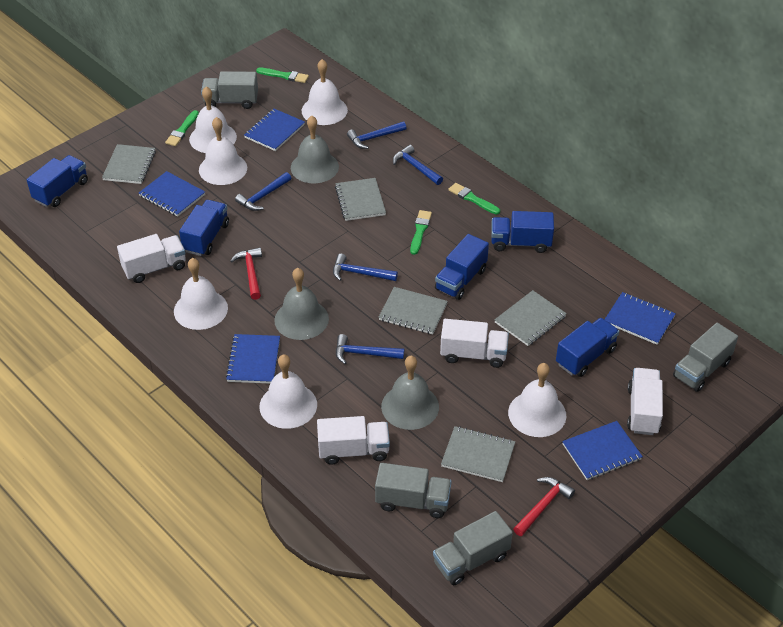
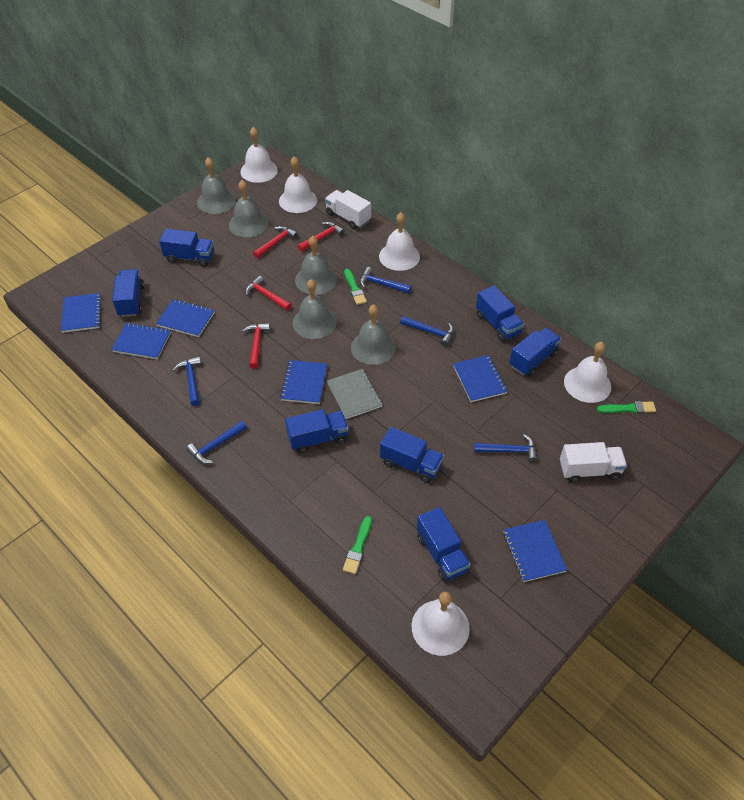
blue notebook: 5 -> 6
blue truck: 5 -> 7
green brush: 4 -> 3
grey bell: 3 -> 5
grey notebook: 5 -> 1
grey truck: 4 -> 0
red hammer: 2 -> 4
white bell: 6 -> 5
white truck: 4 -> 2

